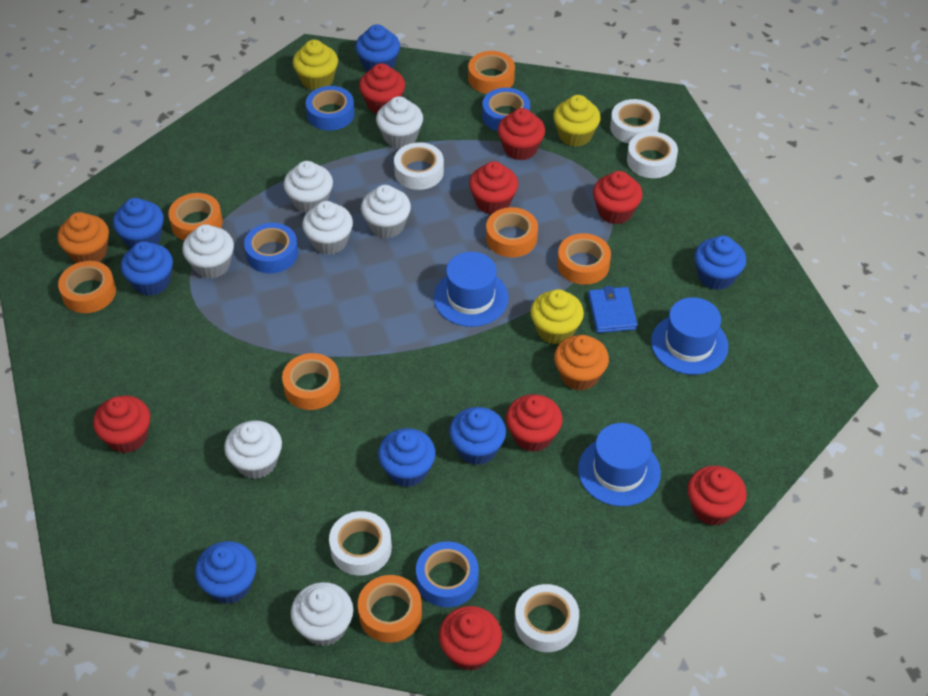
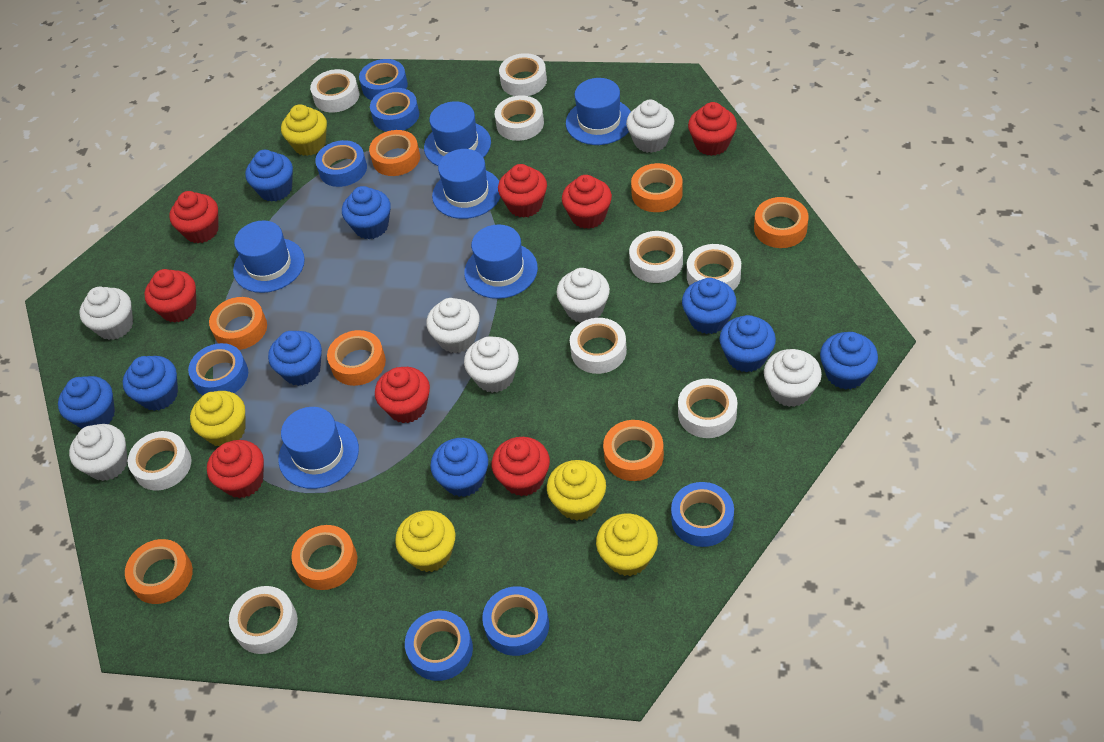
blue cupcake: 7 -> 9
blue hat: 3 -> 6
blue tape: 4 -> 7
blue wallet: 1 -> 0
orange cupcake: 2 -> 0
orange tape: 7 -> 8
white tape: 5 -> 9
yellow cupcake: 3 -> 5

